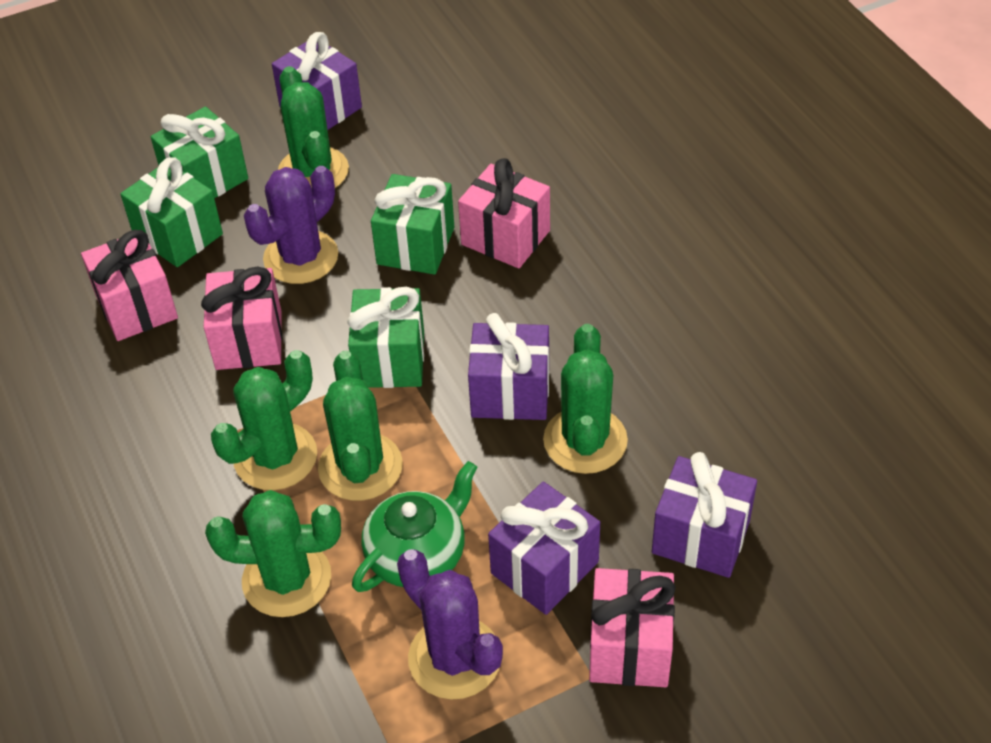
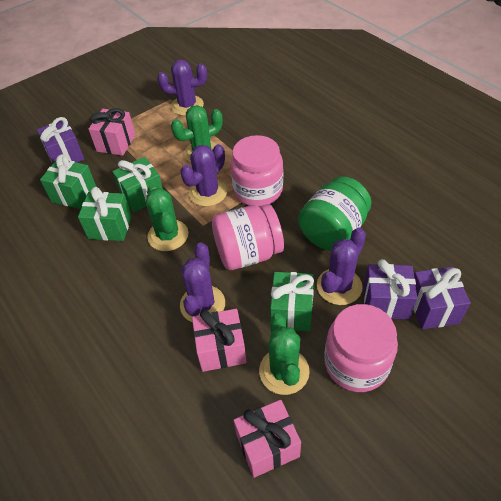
green cactus: 5 -> 3
green jar: 0 -> 1
green teapot: 1 -> 0
pink gift: 4 -> 3
pink jar: 0 -> 3
purple cactus: 2 -> 4
purple gift: 4 -> 3

